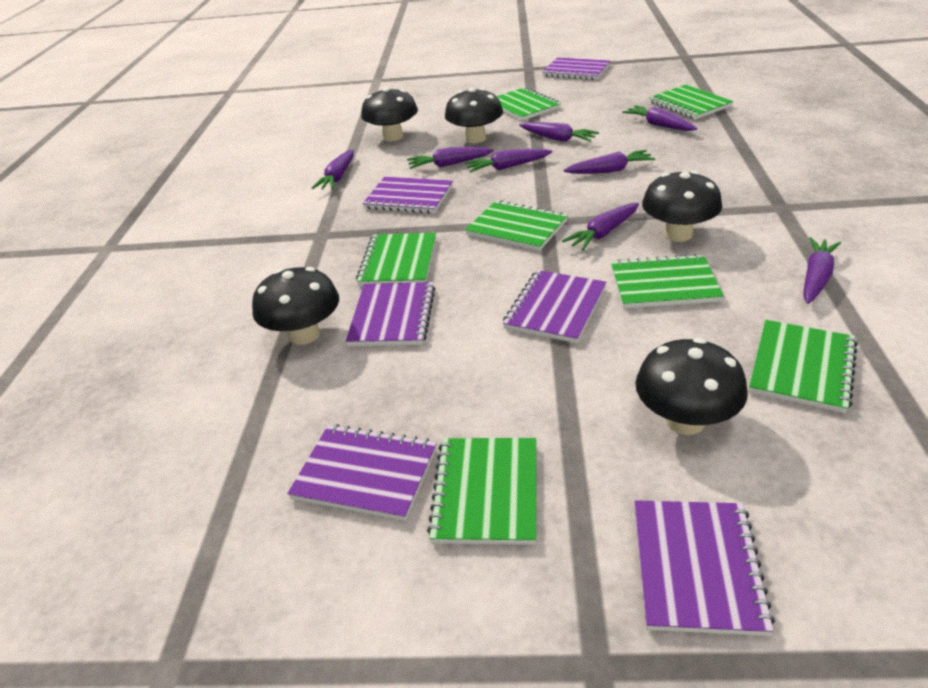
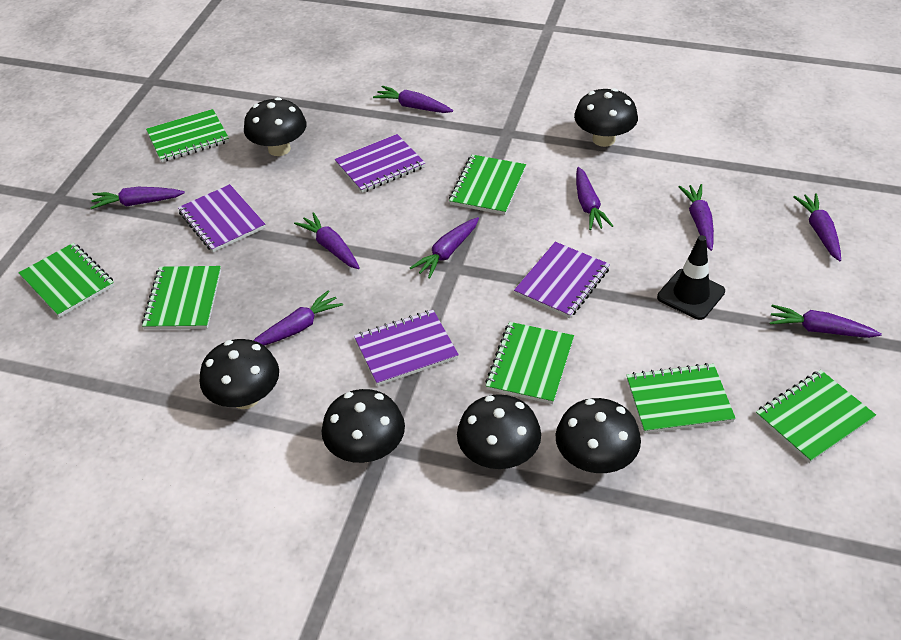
black mushroom: 5 -> 6
black traffic cone: 0 -> 1
purple carrot: 8 -> 9
purple notebook: 6 -> 4

